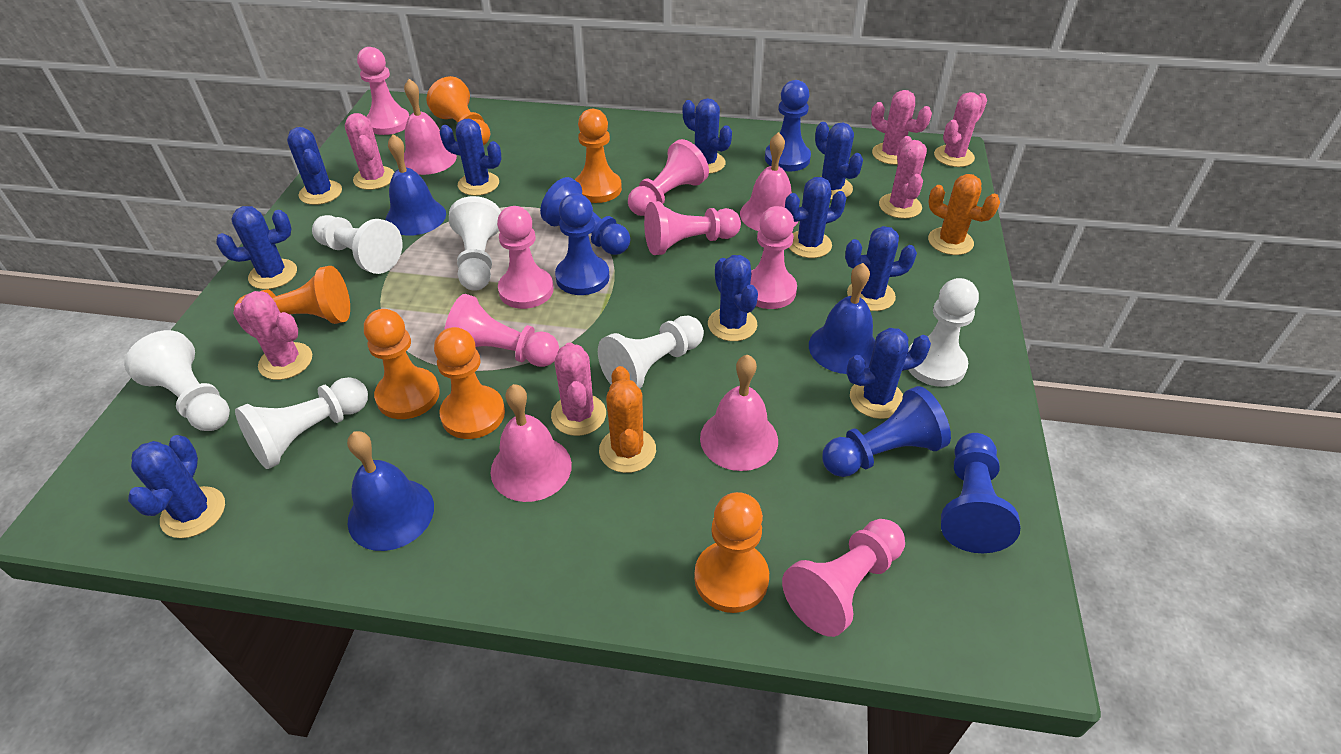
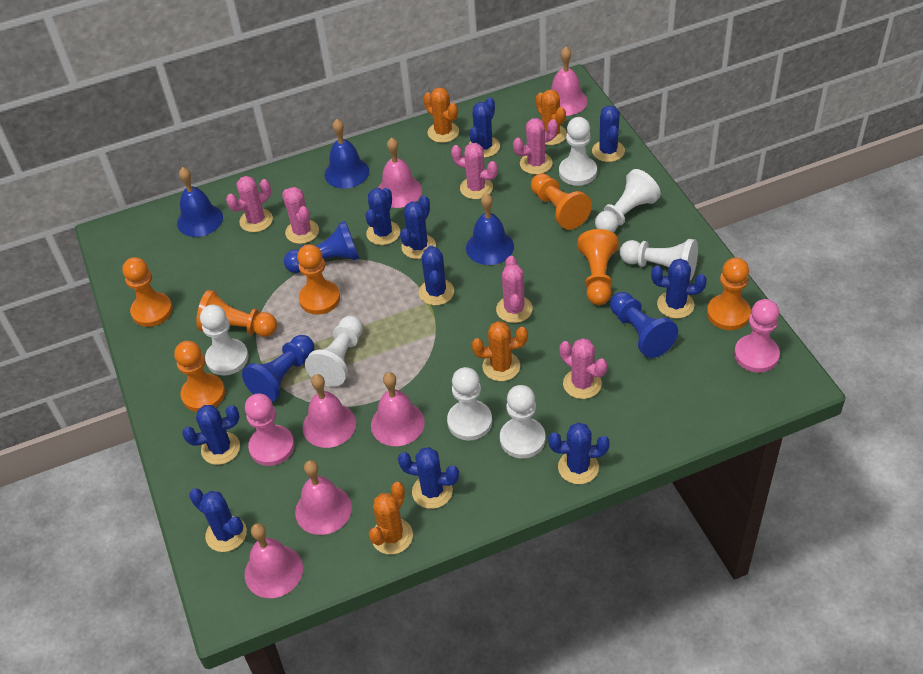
blue pawn: 5 -> 3
orange cactus: 2 -> 4
orange pawn: 6 -> 7
pink bell: 4 -> 6
pink pawn: 7 -> 2
white pawn: 6 -> 7

